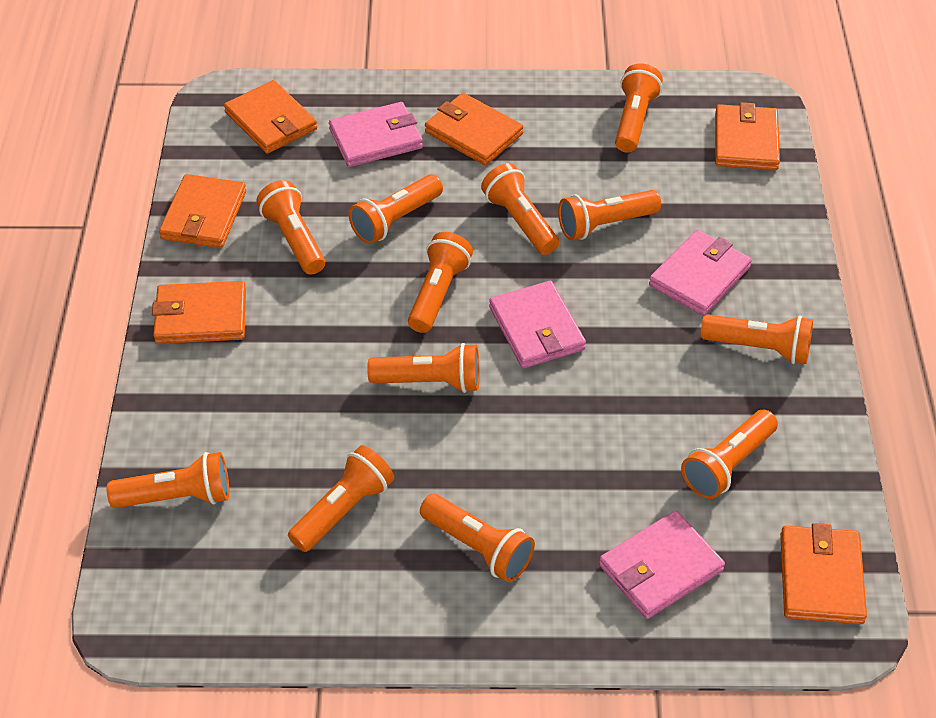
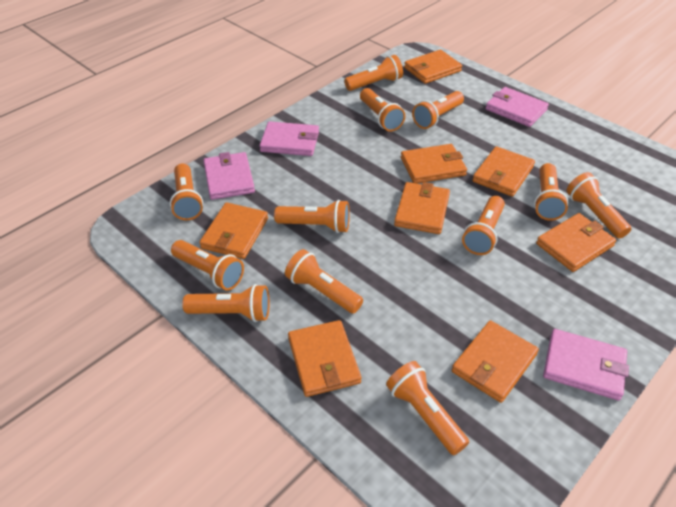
orange wallet: 6 -> 8

